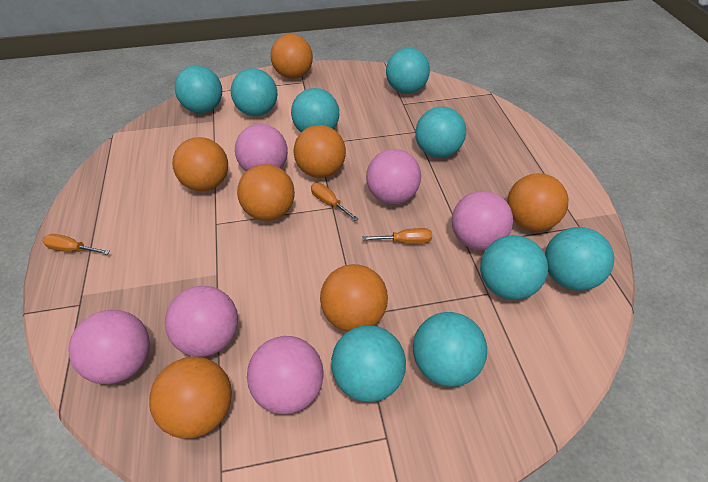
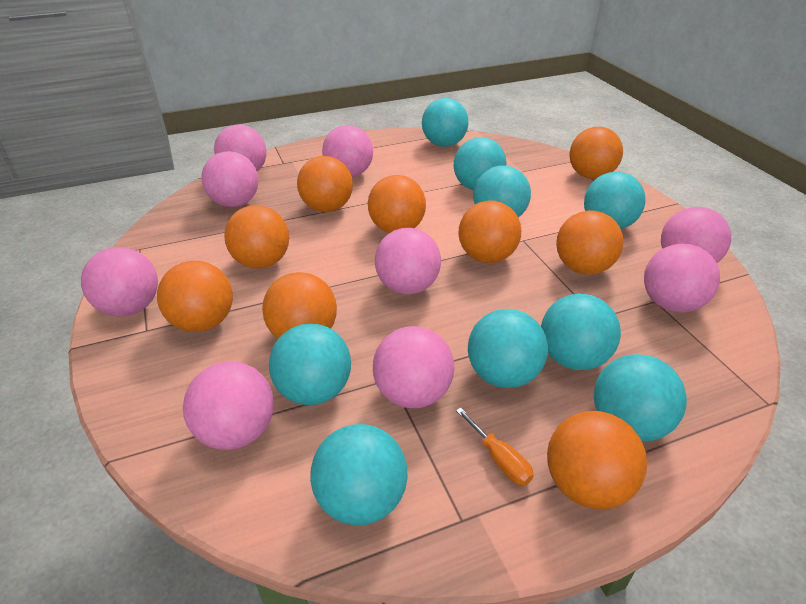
orange ball: 7 -> 9
orange screwdriver: 3 -> 1
pink ball: 6 -> 9

